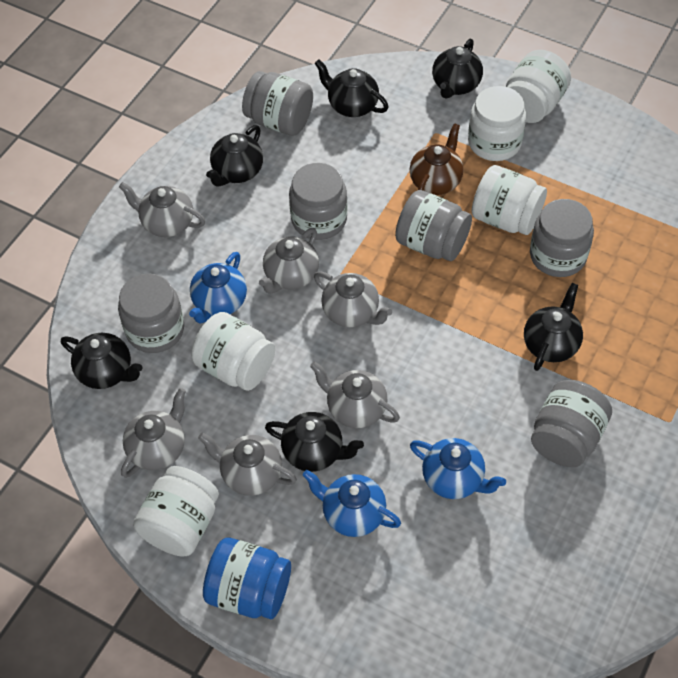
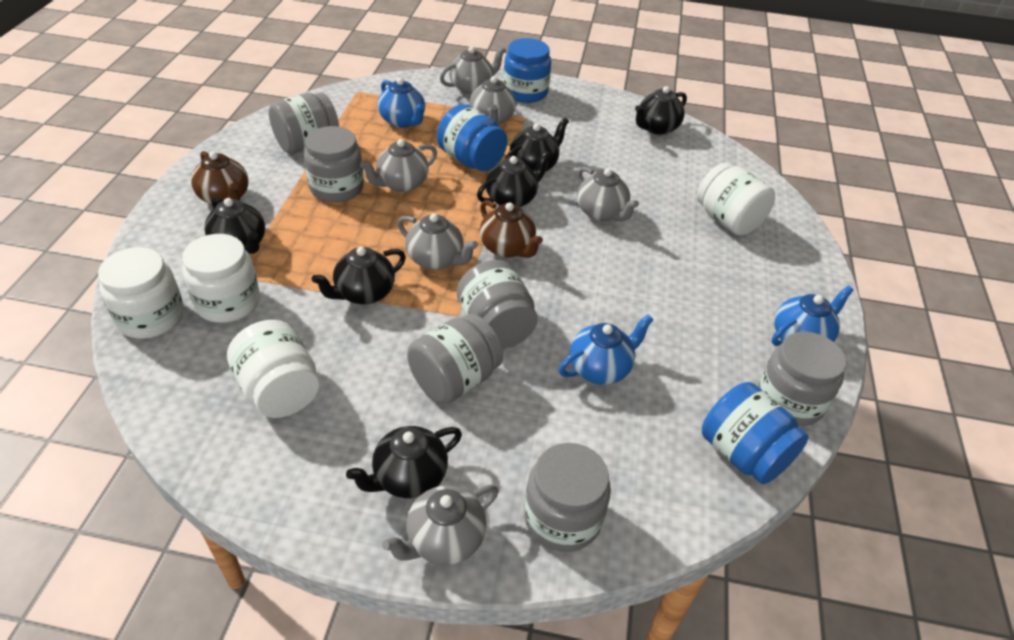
blue jar: 1 -> 3
brown teapot: 1 -> 2
white jar: 5 -> 4

